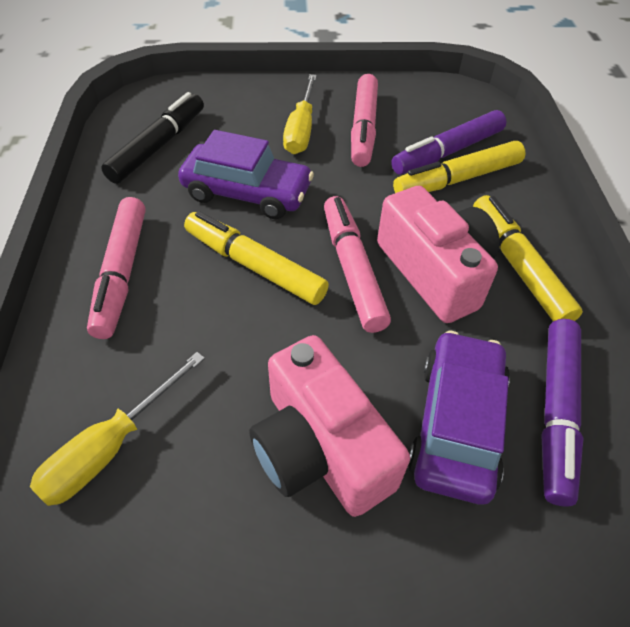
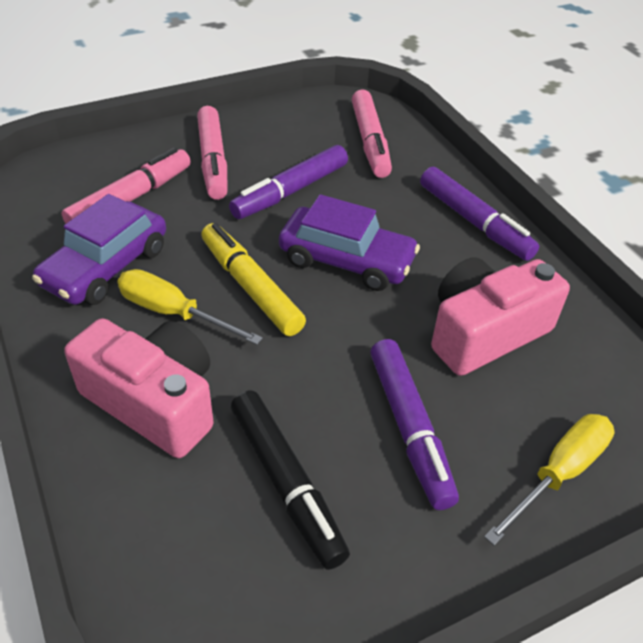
purple marker: 2 -> 3
yellow marker: 3 -> 1

